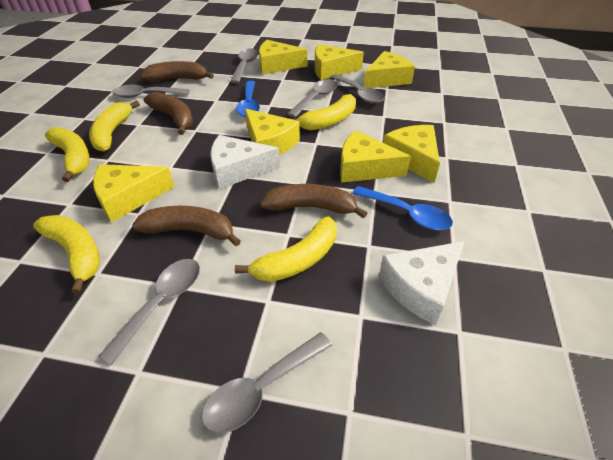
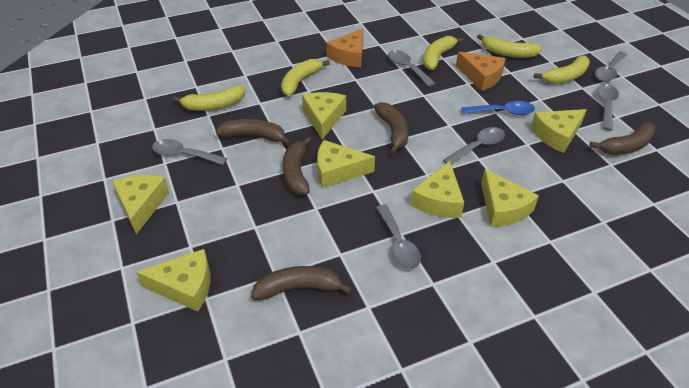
blue spoon: 2 -> 1
brown banana: 4 -> 5
orange cheese: 0 -> 2
white cheese: 2 -> 0

